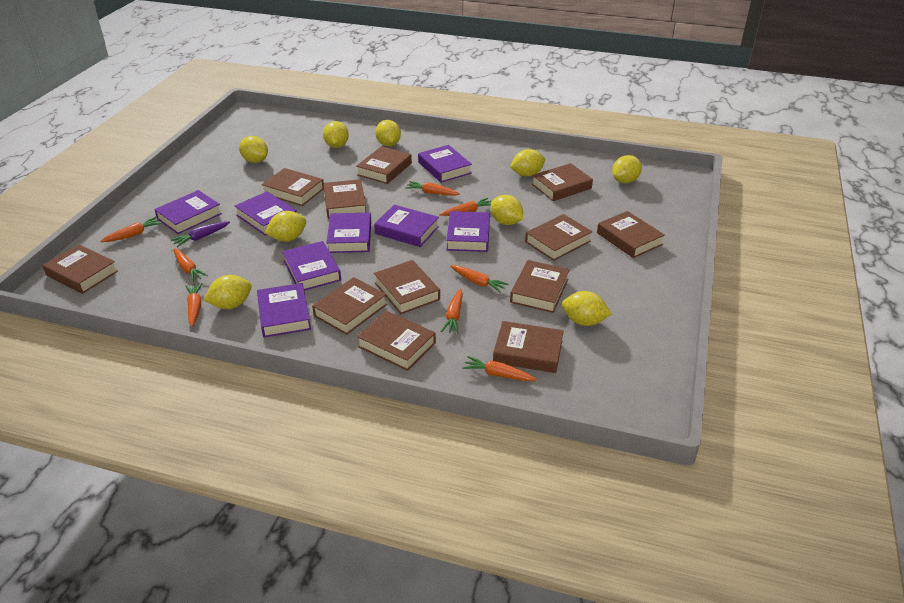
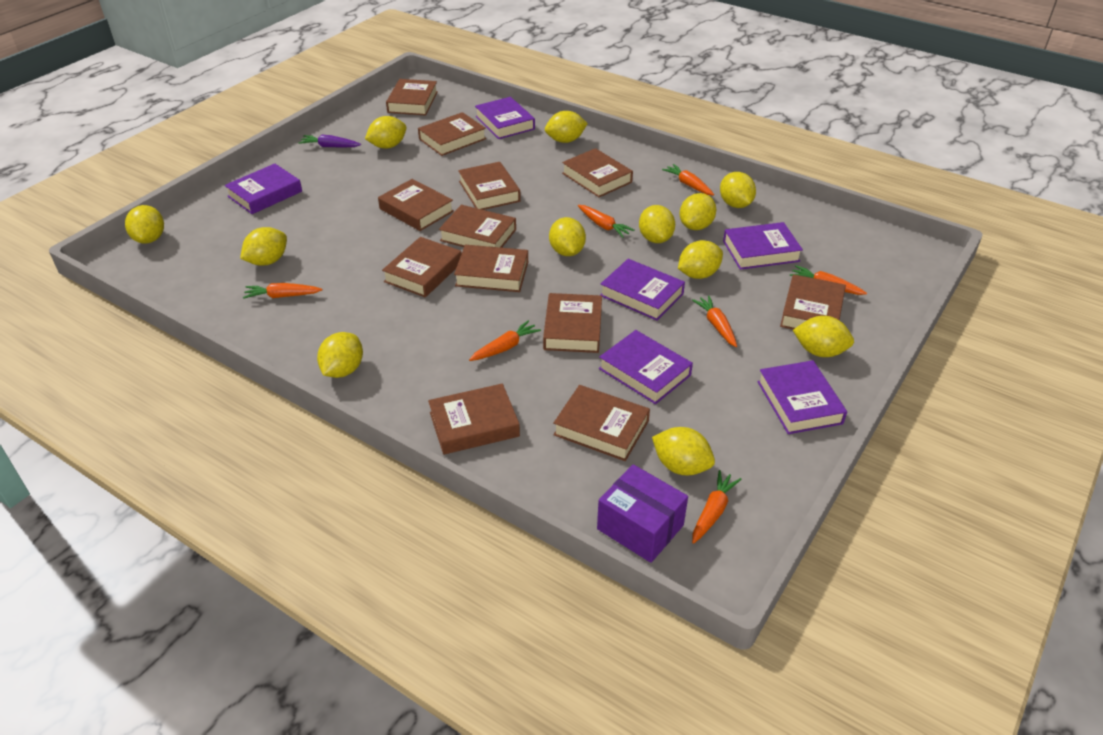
orange carrot: 8 -> 7
purple book: 8 -> 6
purple box: 0 -> 1
yellow lemon: 9 -> 12

